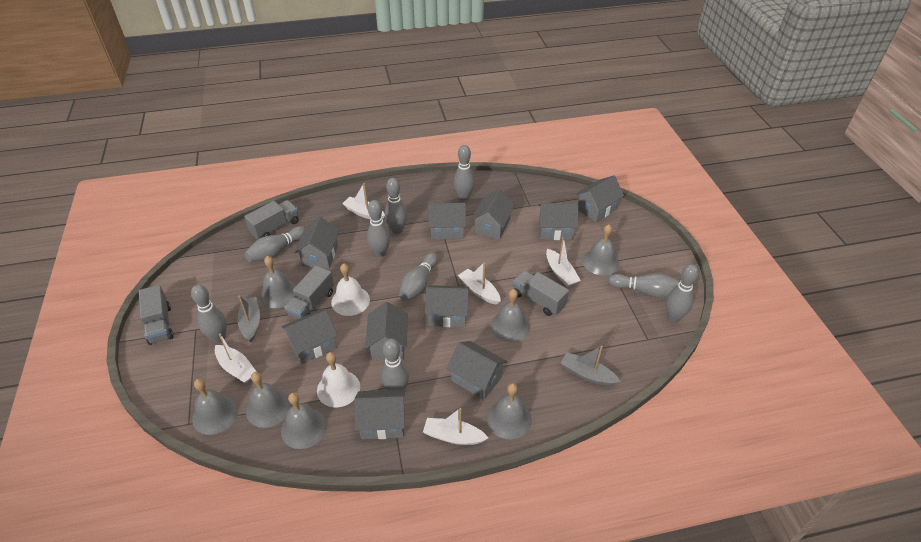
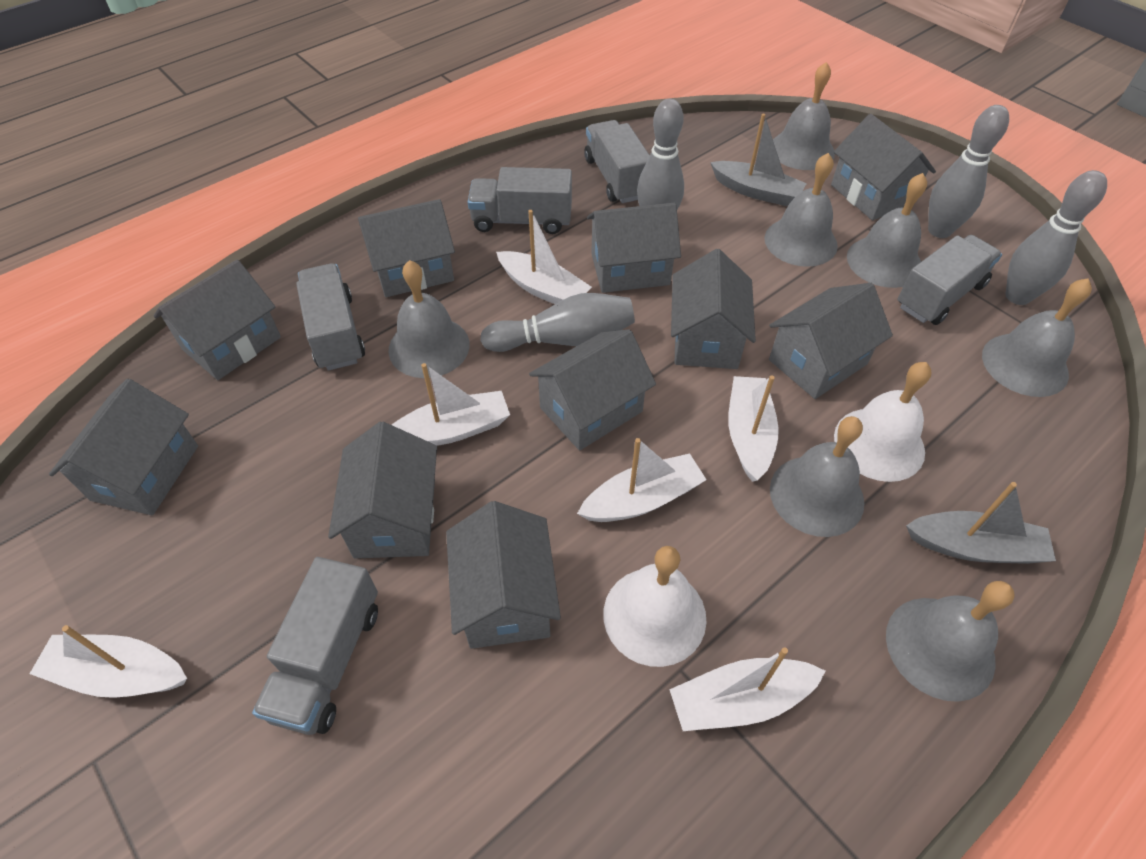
grey bowling pin: 9 -> 4
grey truck: 4 -> 5
white boat: 5 -> 6

